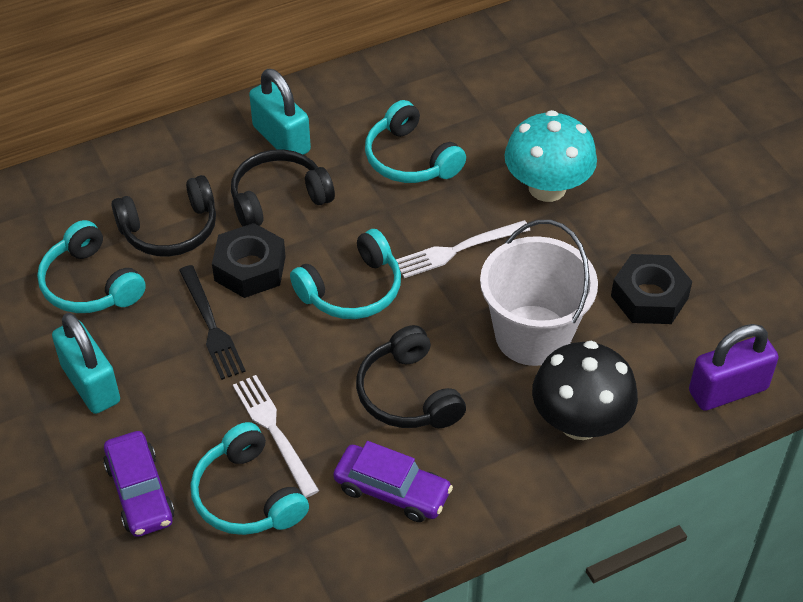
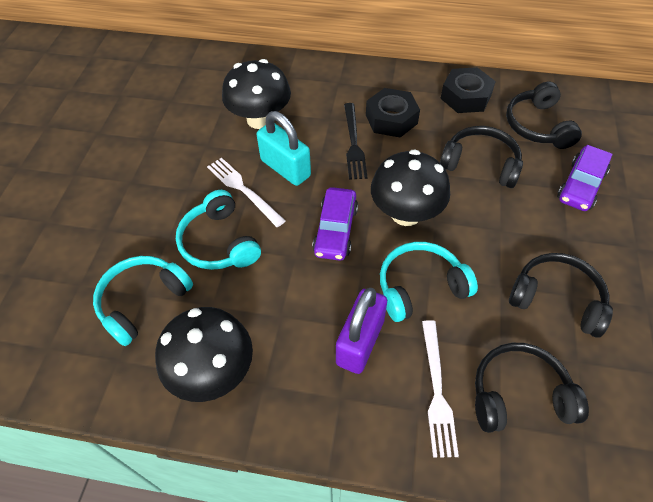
black headphones: 3 -> 4
black mushroom: 1 -> 3
turquoise headphones: 4 -> 3
turquoise mushroom: 1 -> 0
turquoise padlock: 2 -> 1
white bucket: 1 -> 0

